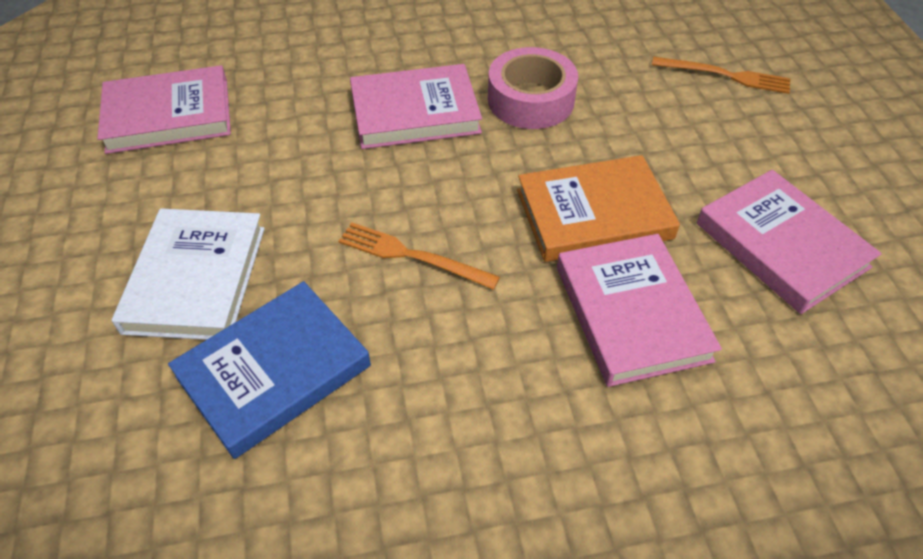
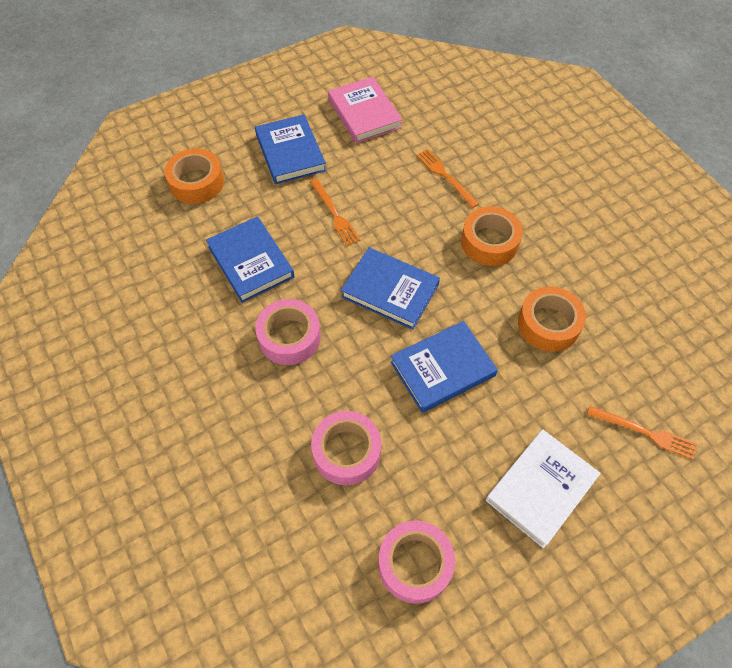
blue book: 1 -> 4
orange book: 1 -> 0
orange fork: 2 -> 3
orange tape: 0 -> 3
pink book: 4 -> 1
pink tape: 1 -> 3

